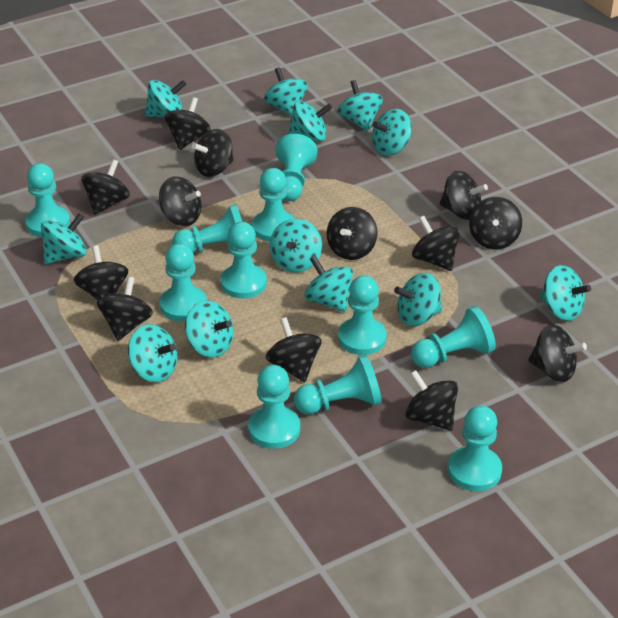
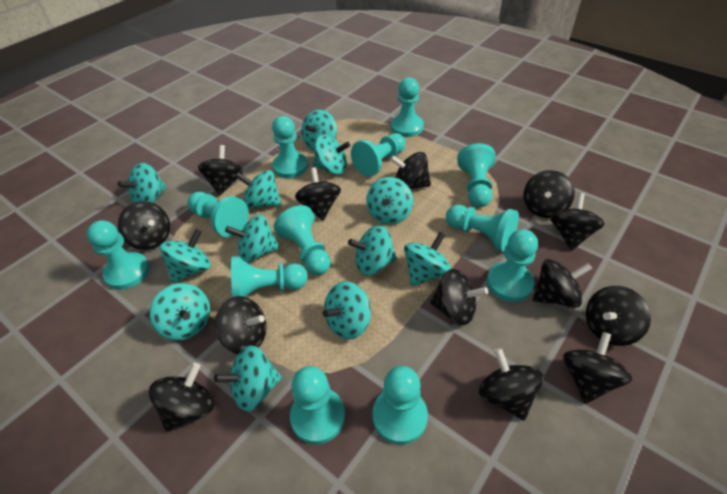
turquoise pawn: 11 -> 12

